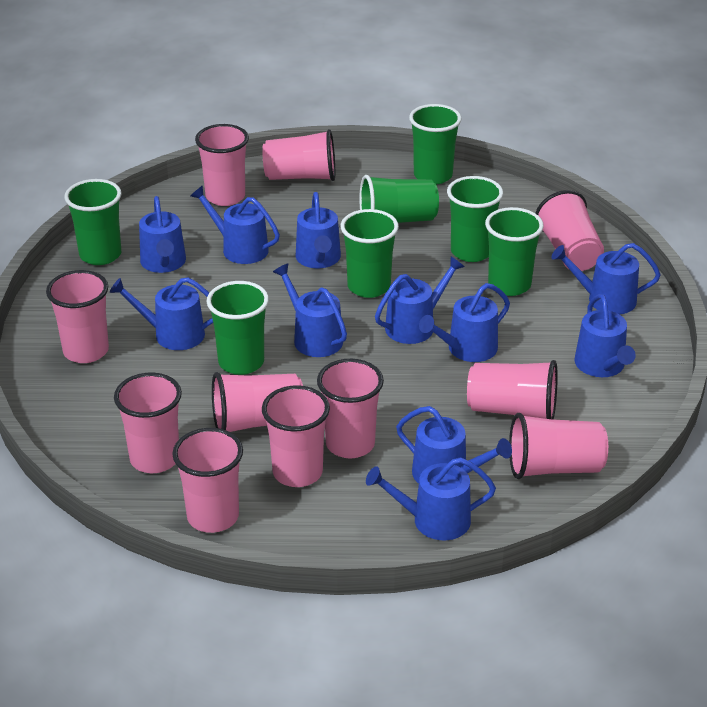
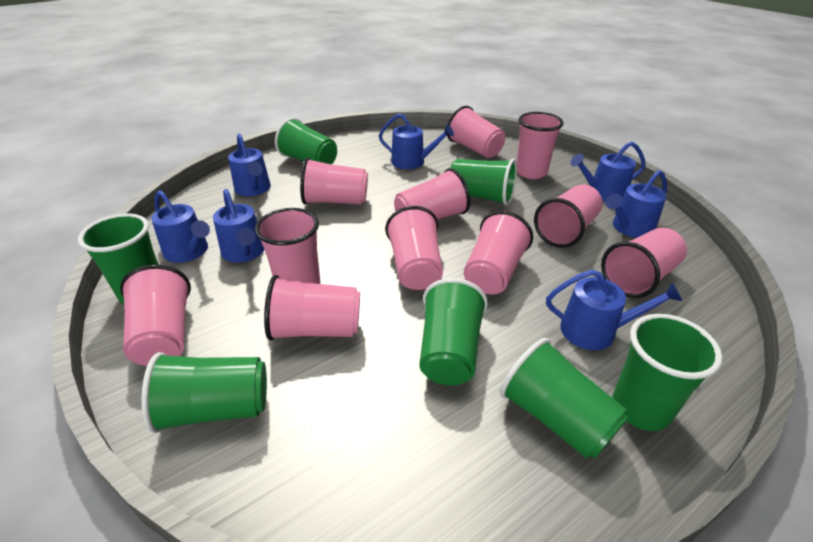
blue watering can: 11 -> 7

